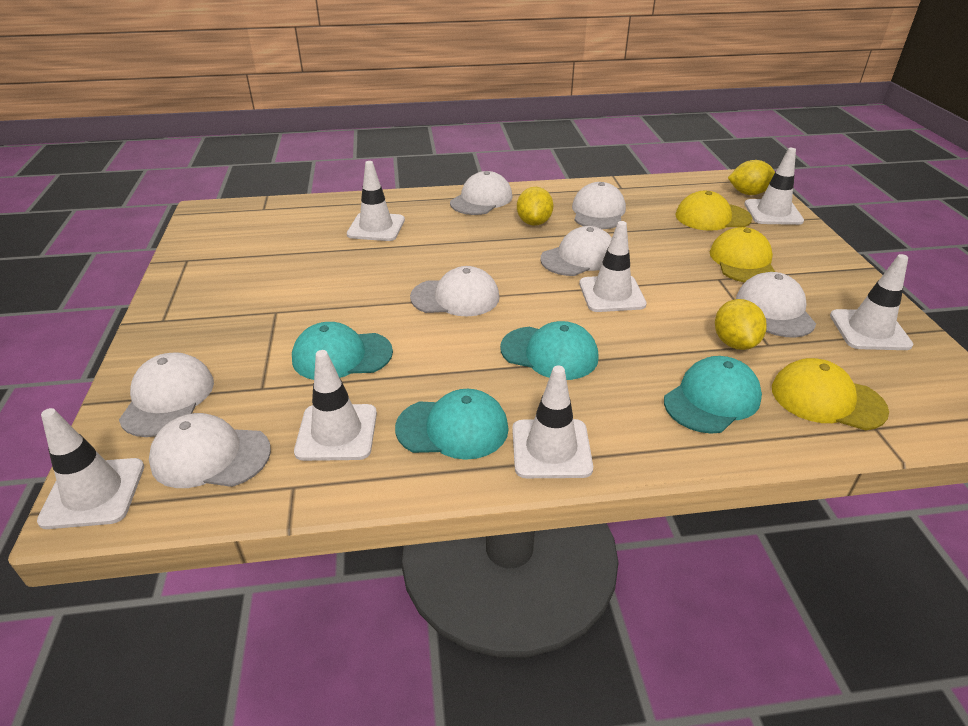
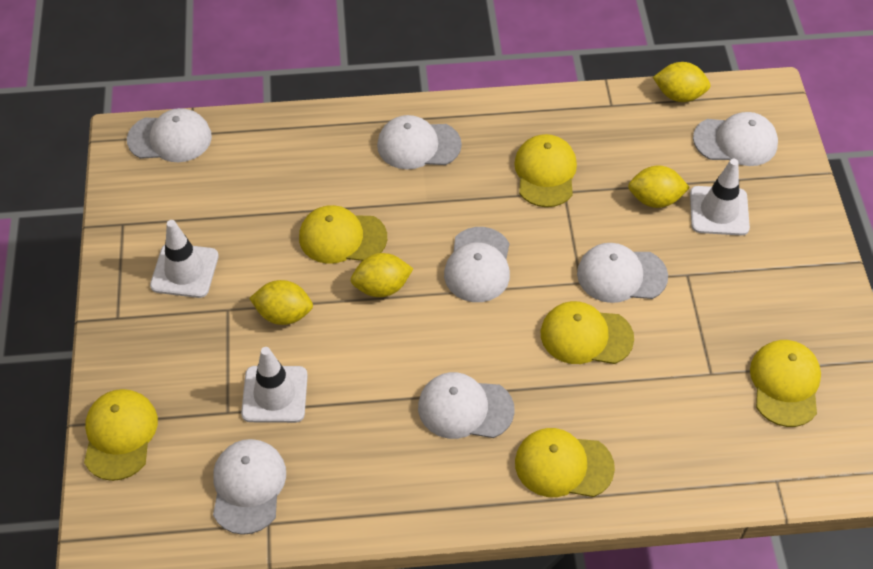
turquoise cap: 4 -> 0
white traffic cone: 7 -> 3
yellow cap: 3 -> 6
yellow lemon: 3 -> 4

